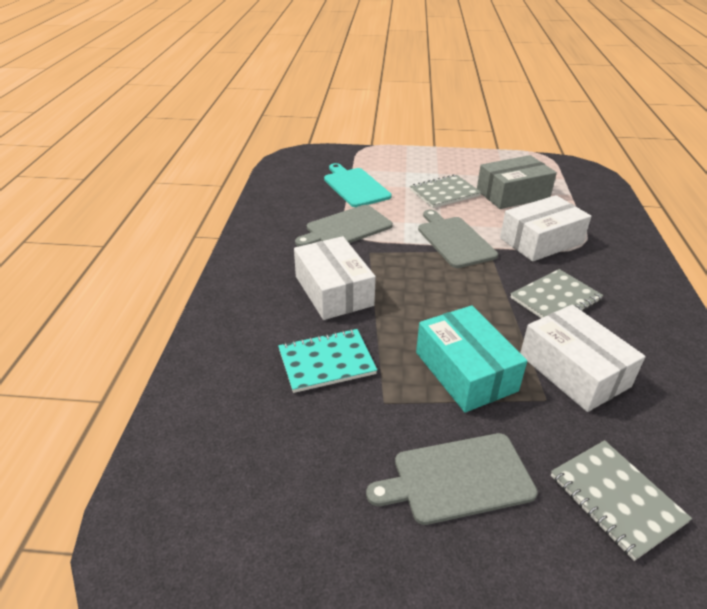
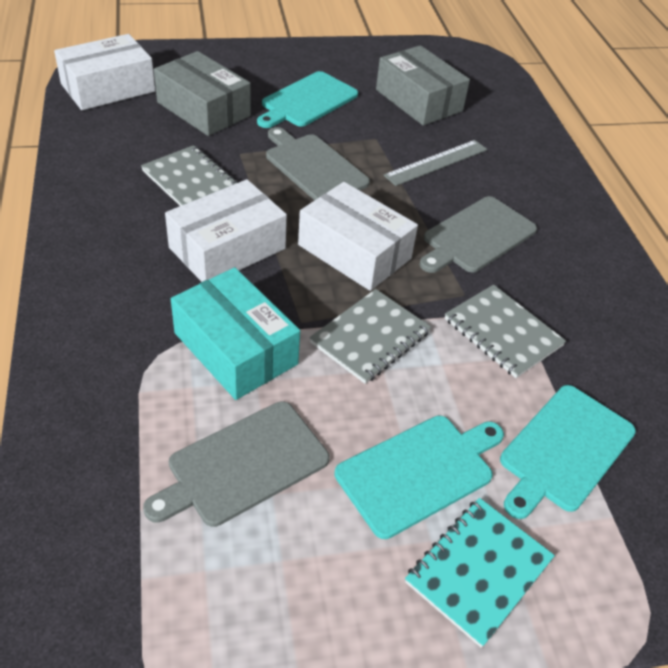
grey box: 1 -> 2
grey ruler: 0 -> 1
turquoise cutting board: 1 -> 3

